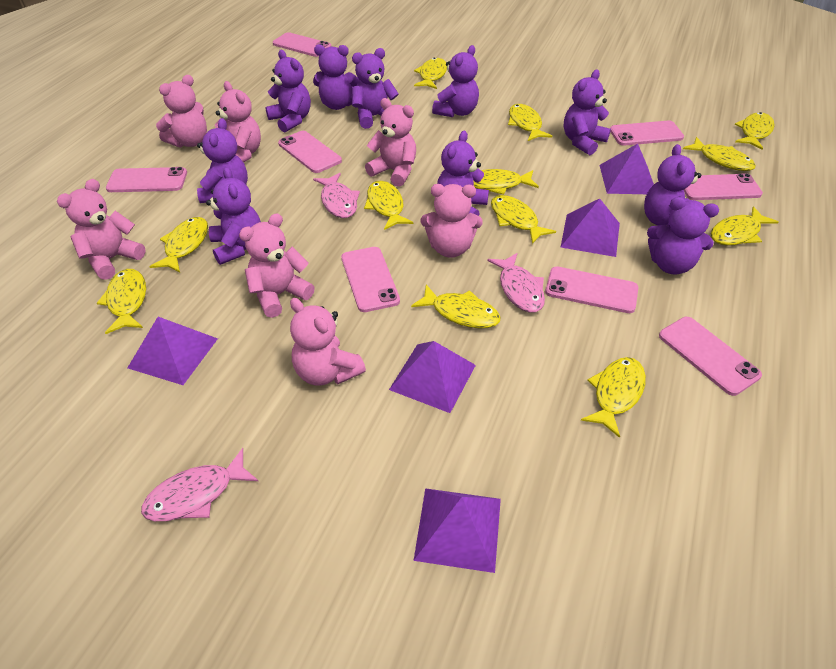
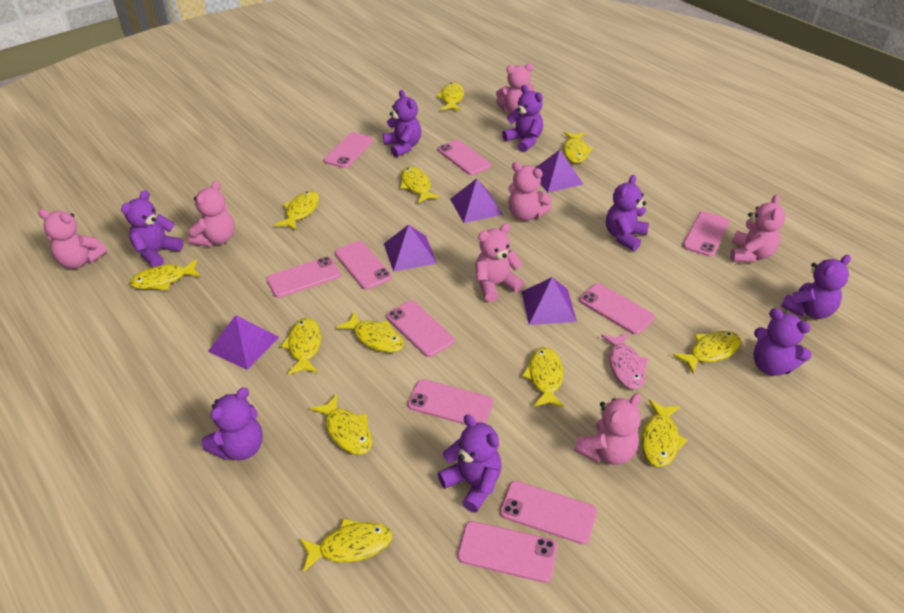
pink fish: 3 -> 1
pink phone: 8 -> 10
purple teddy bear: 10 -> 8

